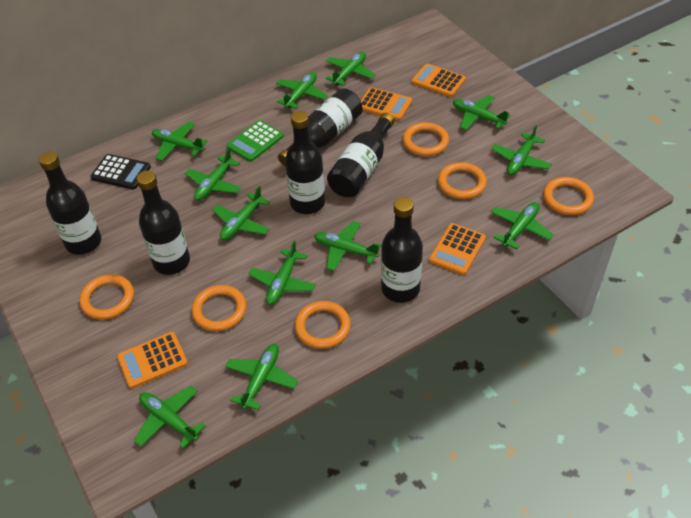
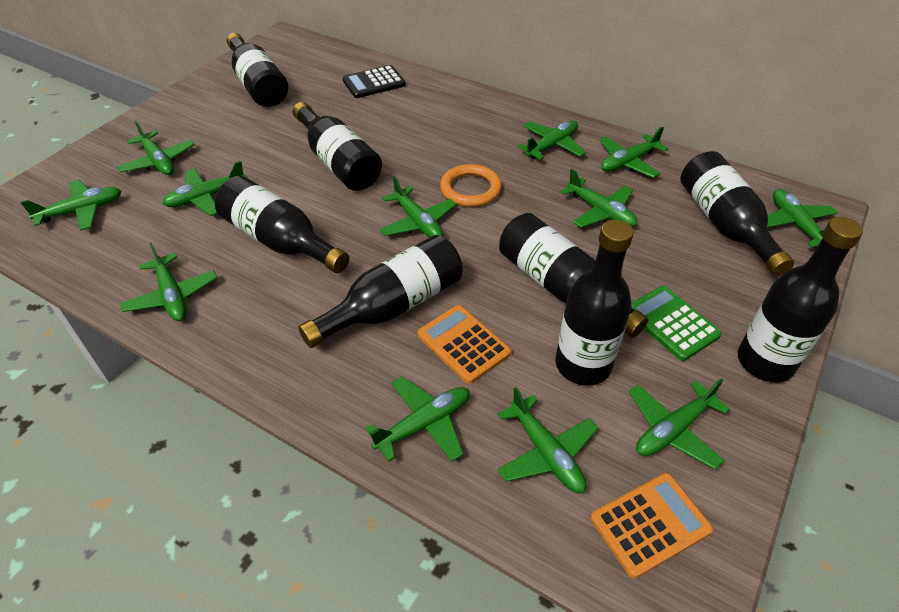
black bottle: 6 -> 8
orange calculator: 4 -> 2
orange ring: 6 -> 1

